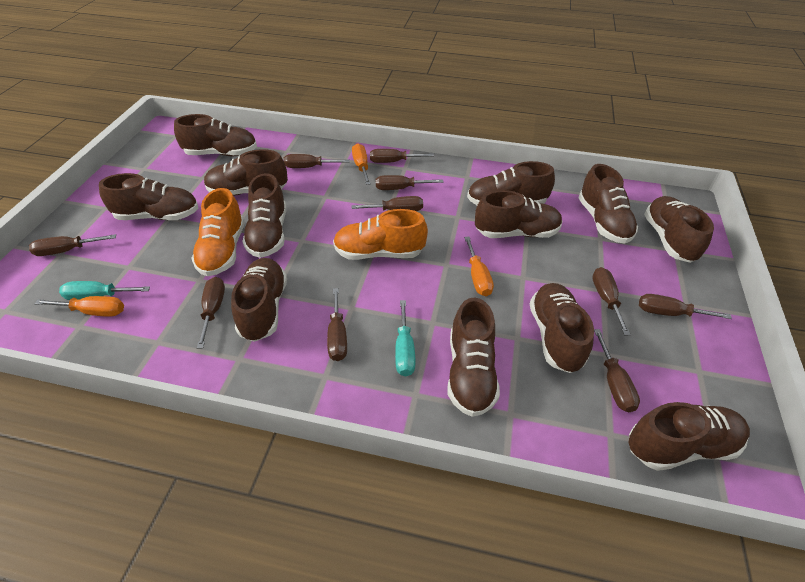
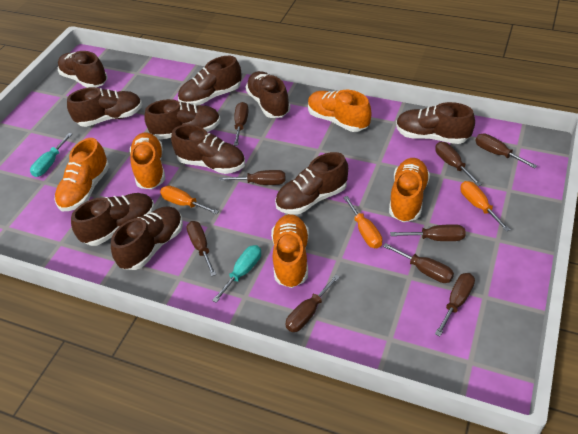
brown screwdriver: 10 -> 9
brown shoe: 12 -> 10
orange shoe: 2 -> 5

